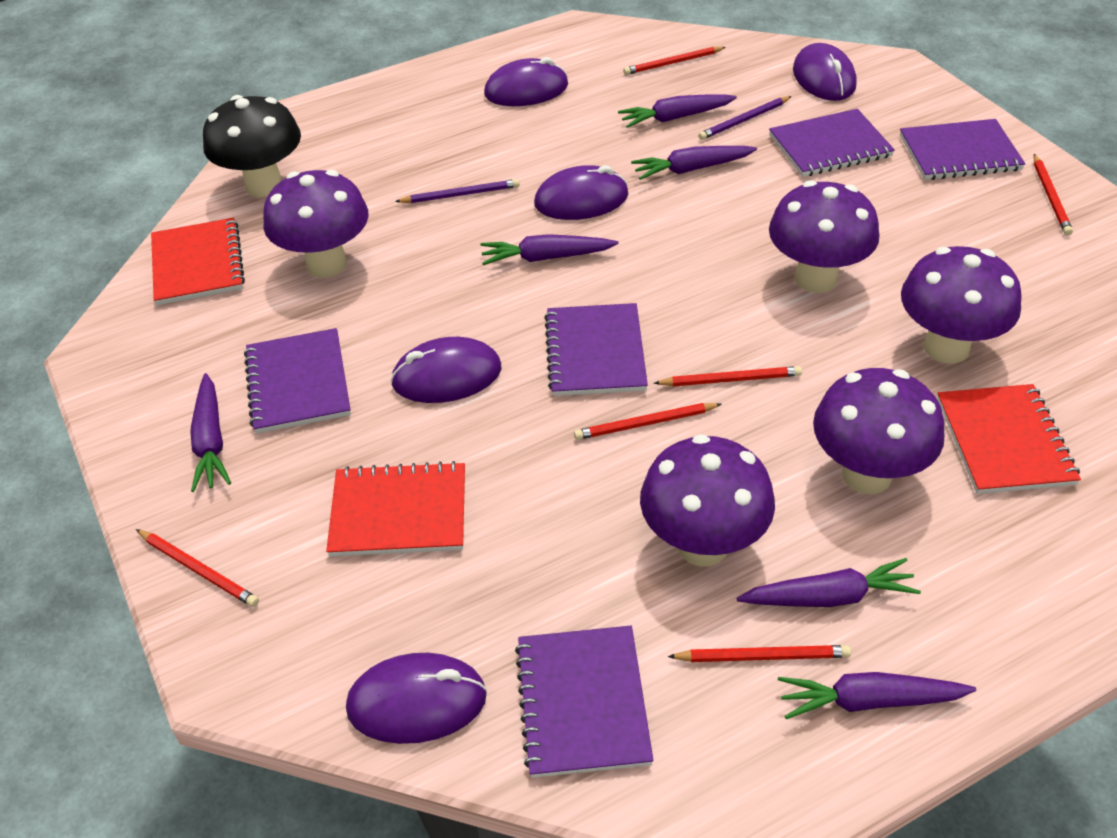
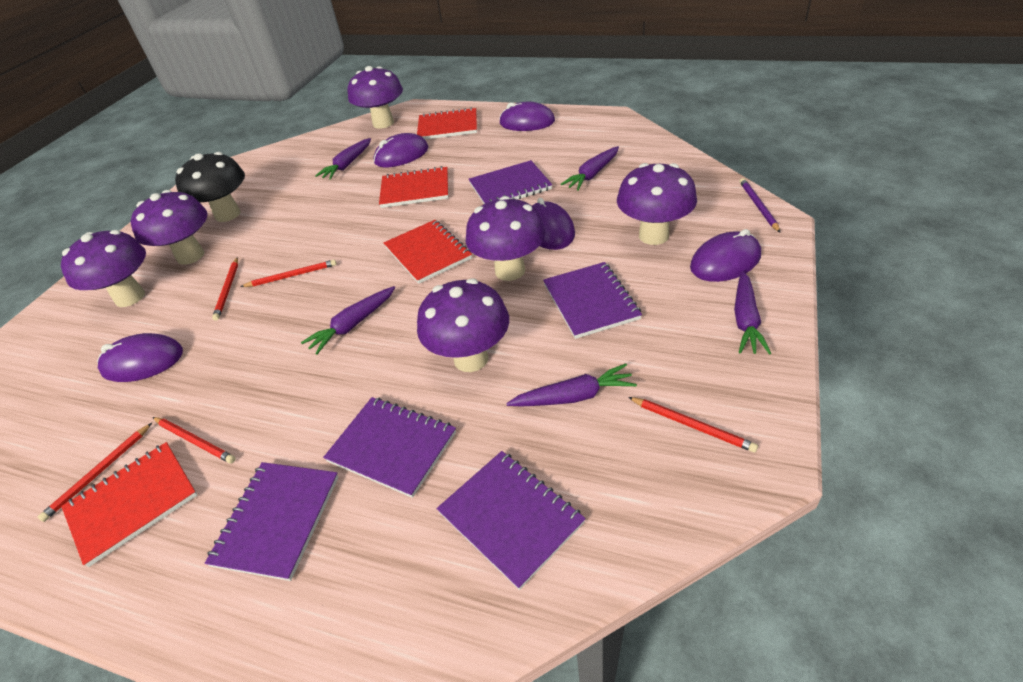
purple carrot: 6 -> 5
purple mushroom: 5 -> 6
purple pencil: 2 -> 1
red notebook: 3 -> 4
red pencil: 6 -> 5

